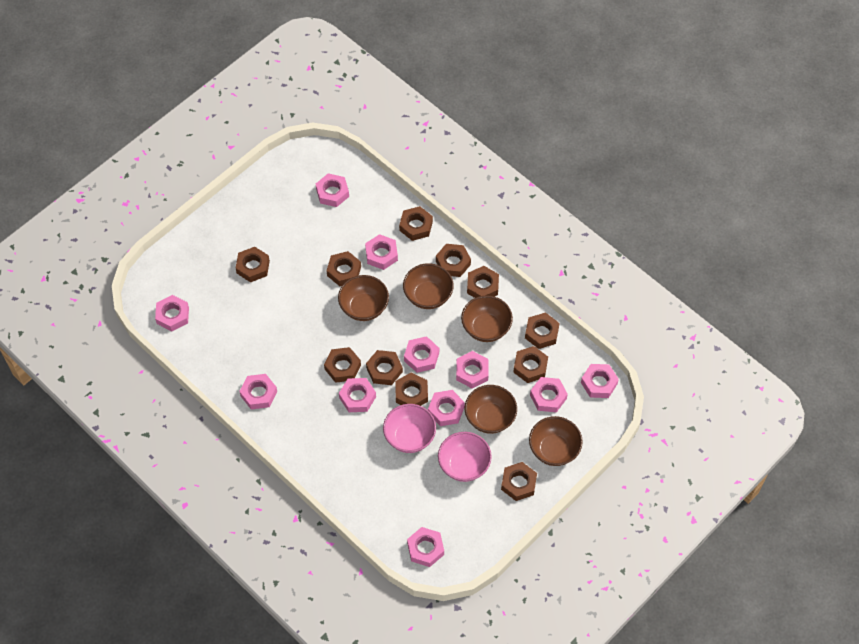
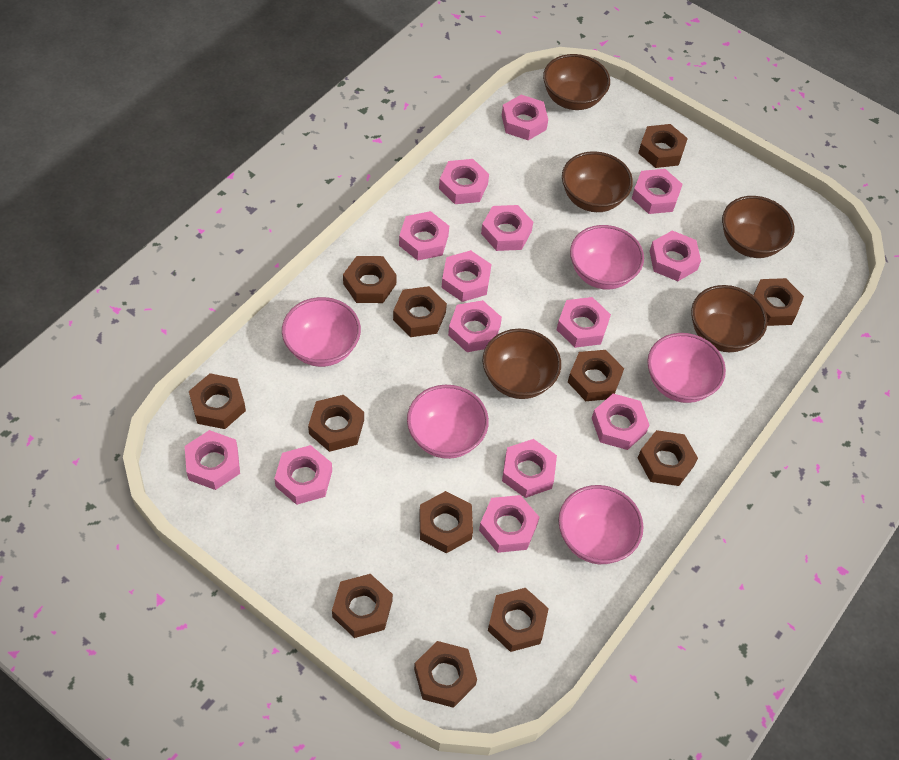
brown nut: 11 -> 12
pink bowl: 2 -> 5
pink nut: 11 -> 14

